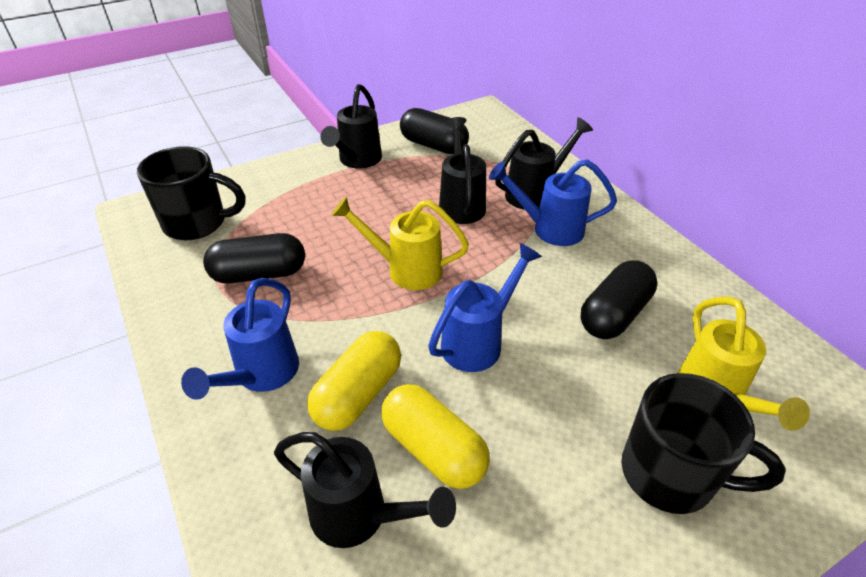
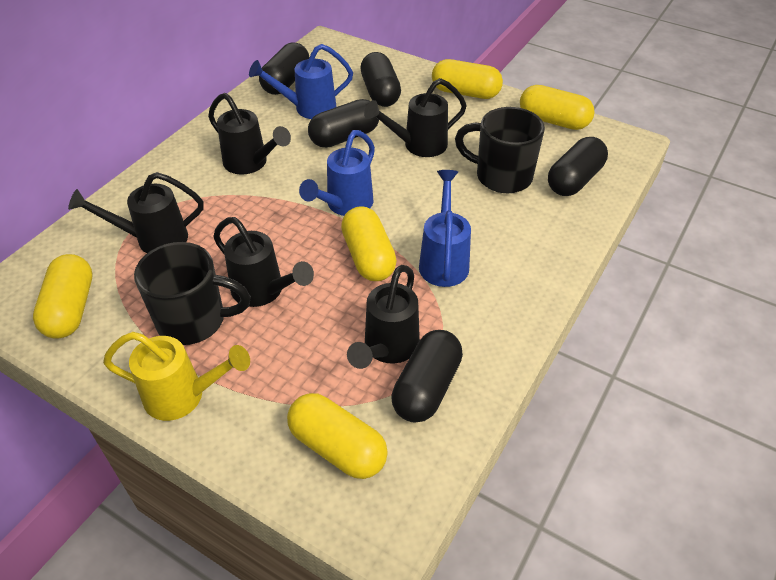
black capsule: 3 -> 5
black watering can: 4 -> 5
yellow capsule: 2 -> 5
yellow watering can: 2 -> 1

